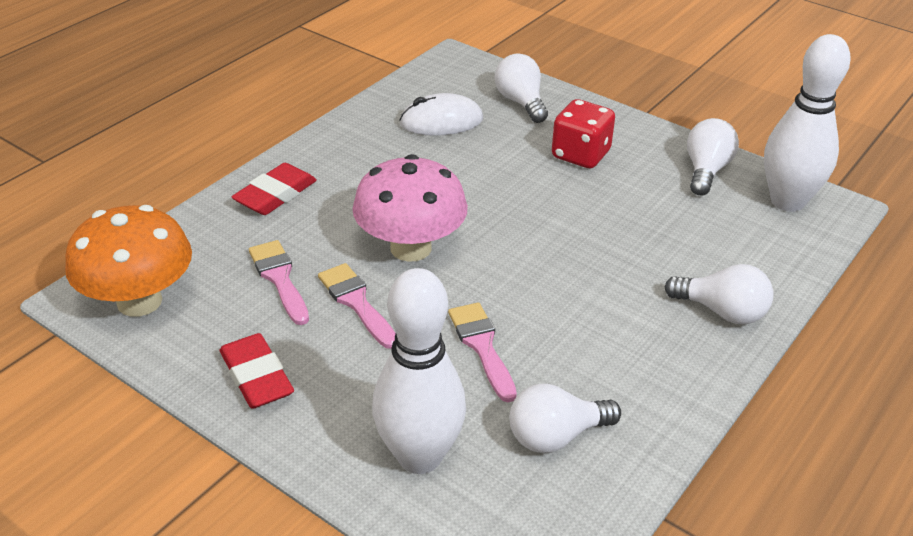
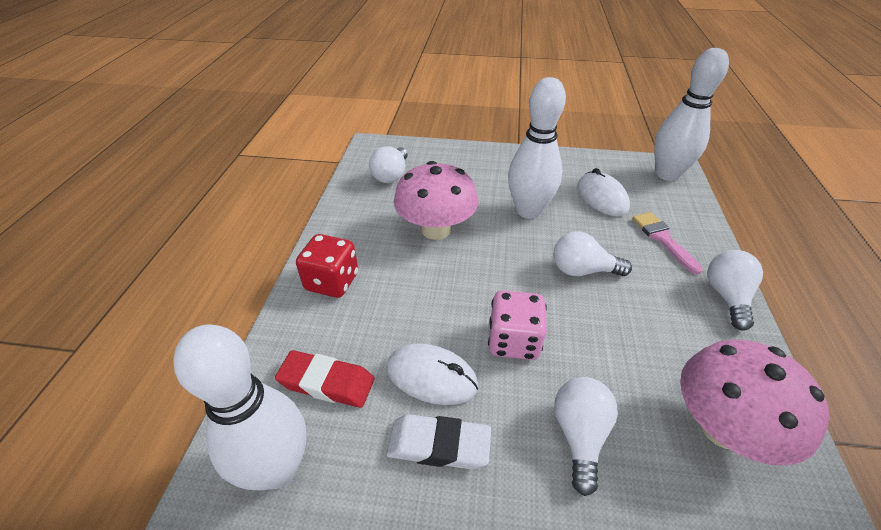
orange mushroom: 1 -> 0
pink brush: 3 -> 1
pink dice: 0 -> 1
pink mushroom: 1 -> 2
red eraser: 2 -> 1
white bowling pin: 2 -> 3
white eraser: 0 -> 1
white mouse: 1 -> 2

